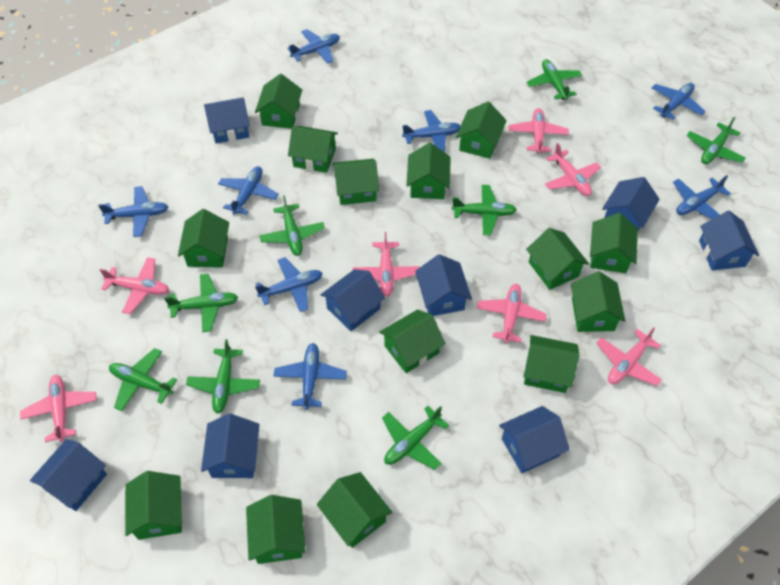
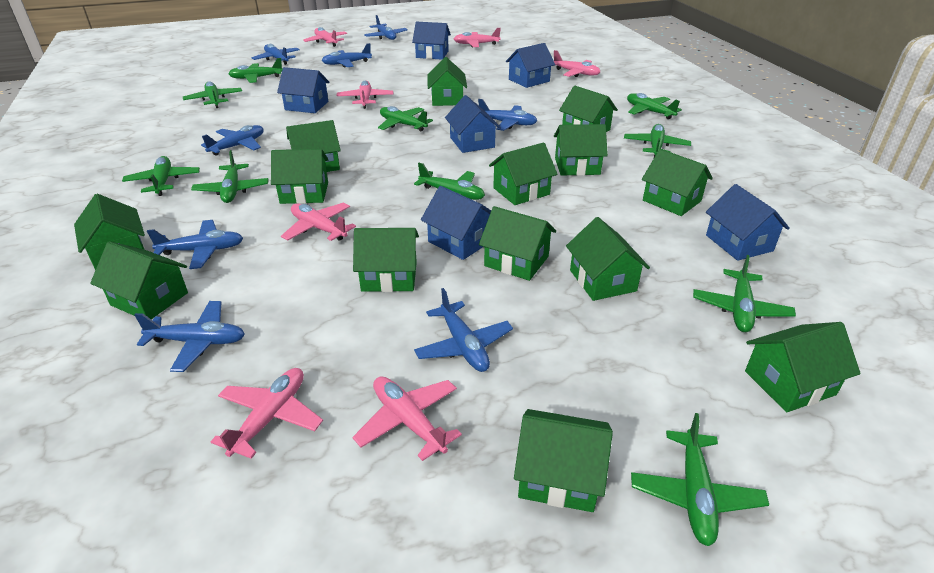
blue house: 8 -> 6
green plane: 8 -> 10

